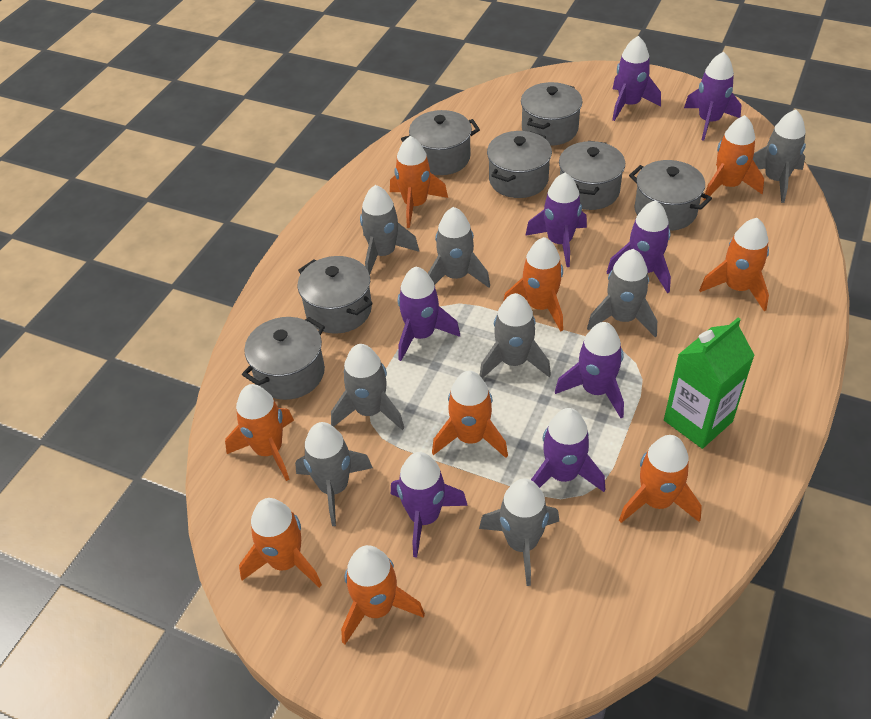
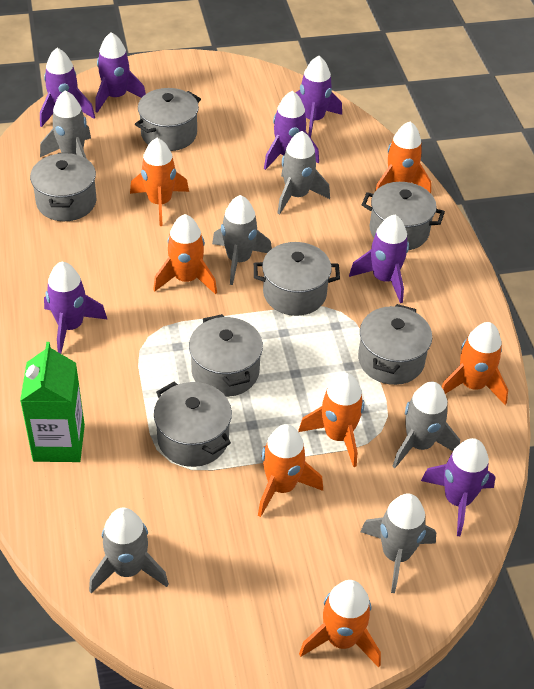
grey rocket: 8 -> 6
orange rocket: 9 -> 7
purple rocket: 8 -> 7

